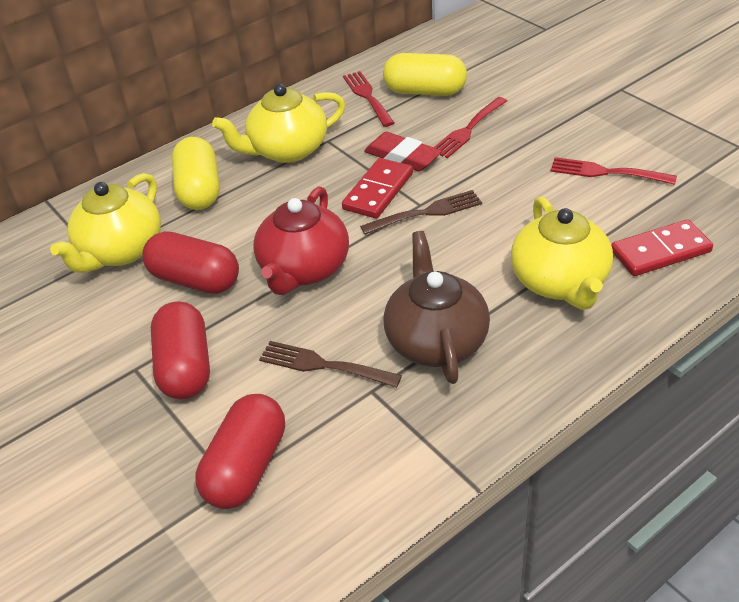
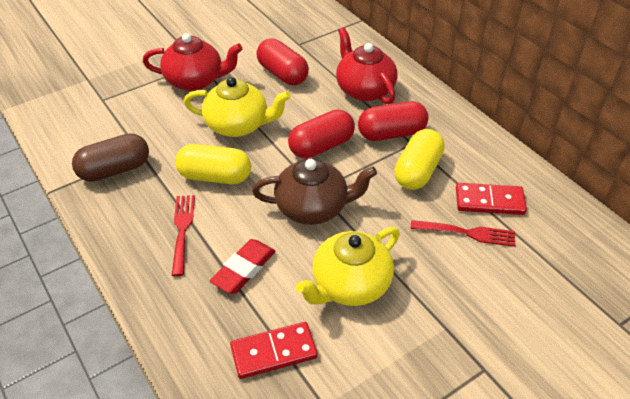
brown capsule: 0 -> 1
brown fork: 2 -> 0
red fork: 3 -> 2
red teapot: 1 -> 2
yellow teapot: 3 -> 2

